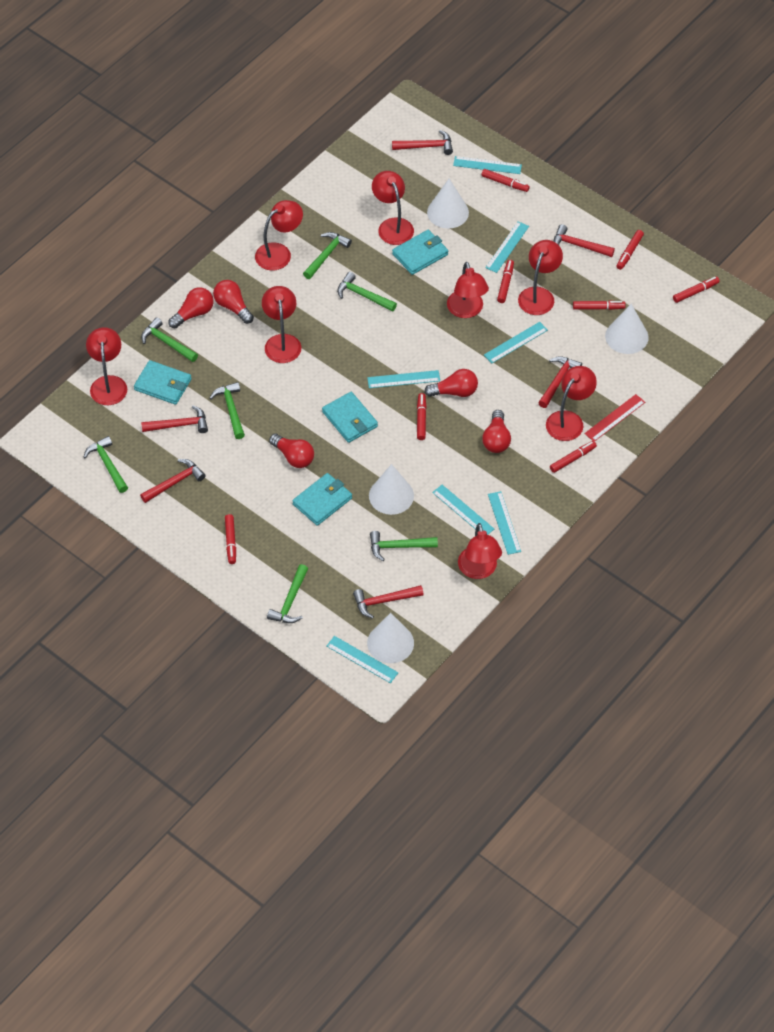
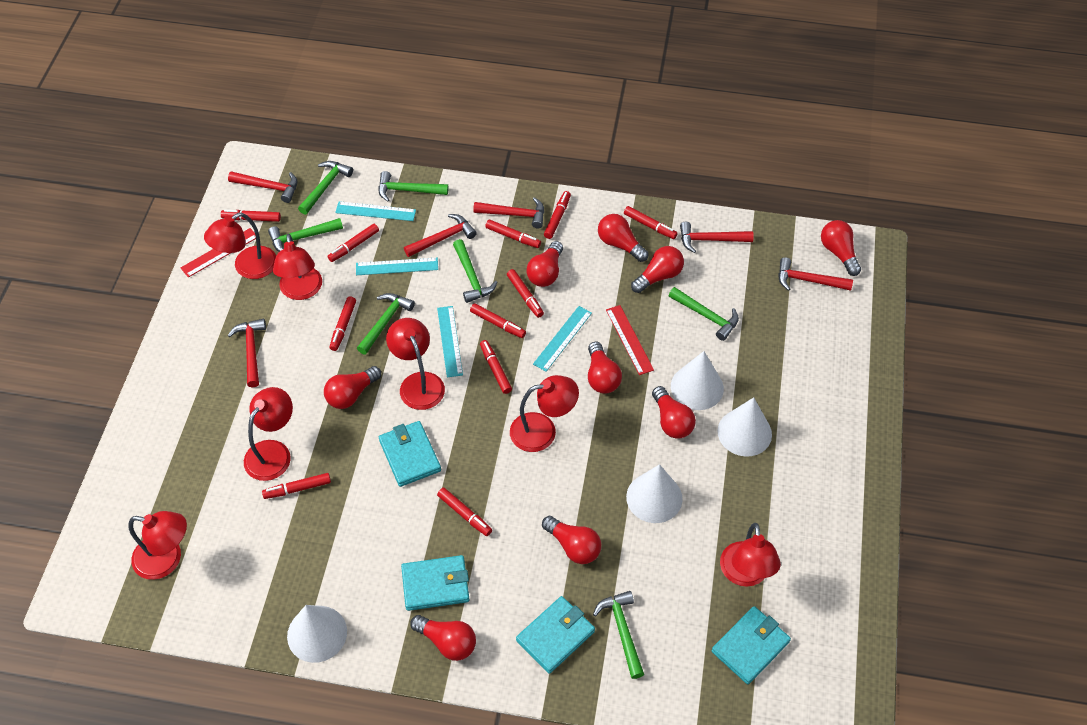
red lamp: 8 -> 7
red light bulb: 5 -> 9
red marker: 8 -> 11
red ruler: 1 -> 2
turquoise ruler: 7 -> 4

